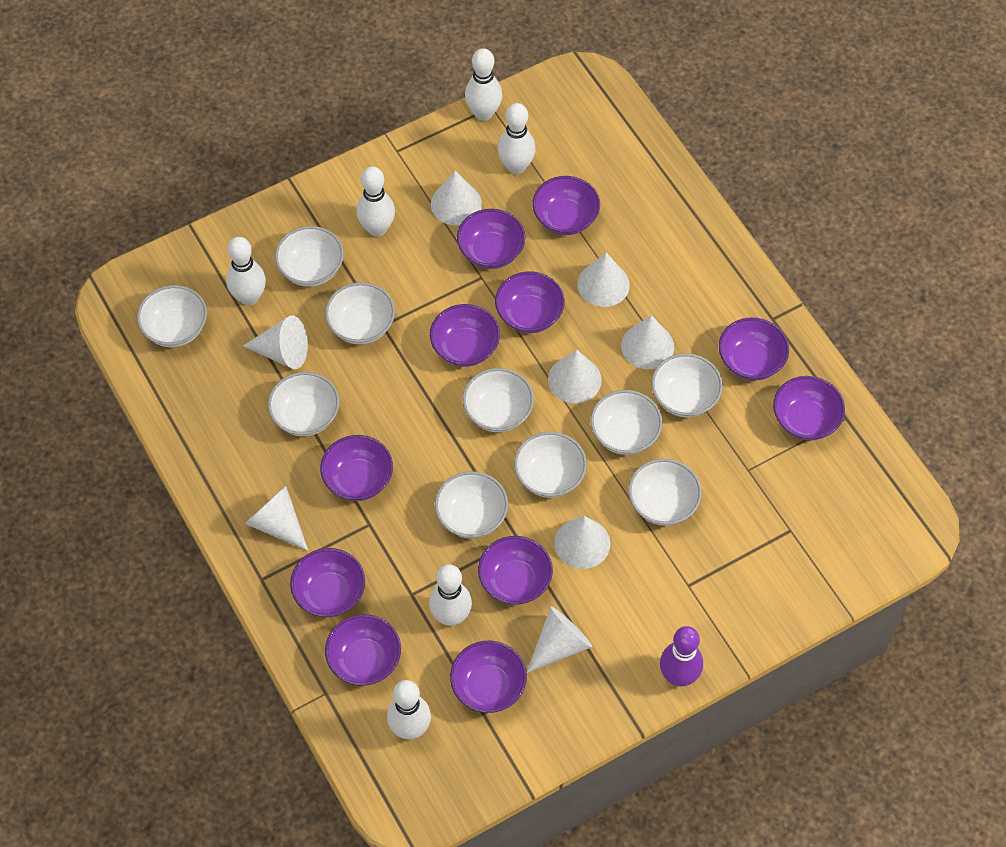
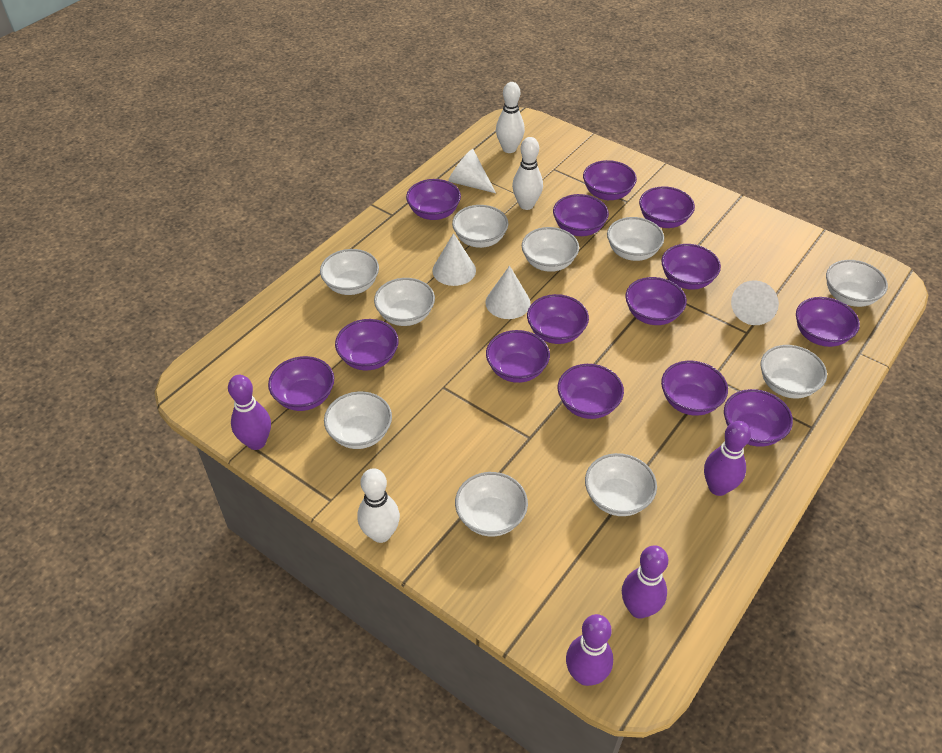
purple bowl: 11 -> 14
purple bowling pin: 1 -> 4
white bowling pin: 6 -> 3
white cone: 8 -> 4

